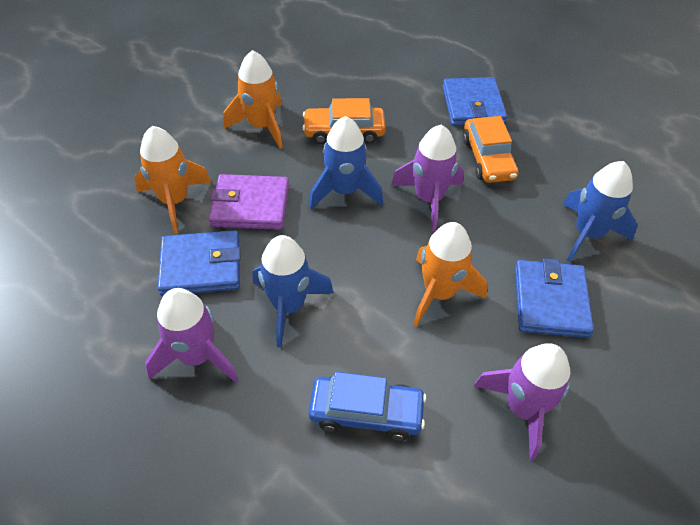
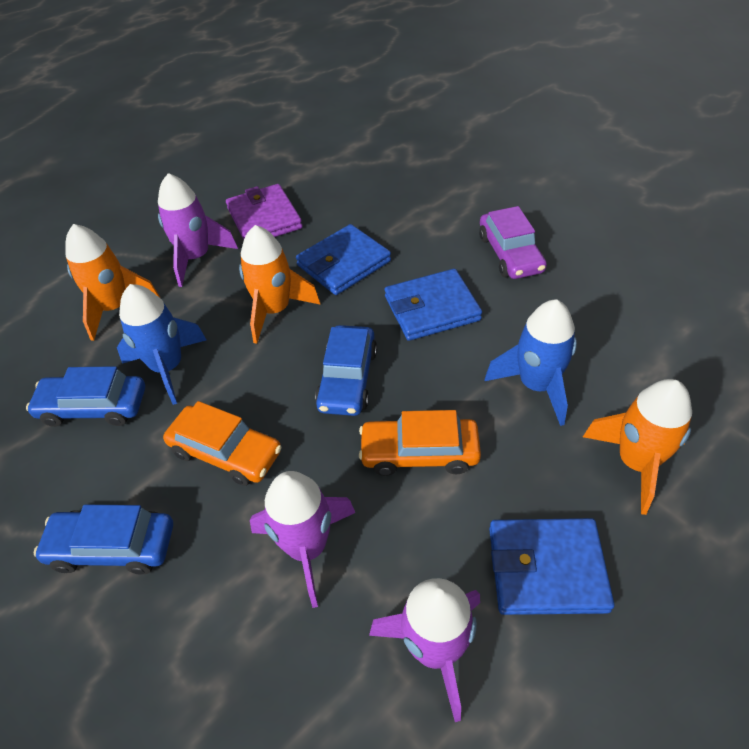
blue car: 1 -> 3
blue rocket: 3 -> 2
purple car: 0 -> 1

